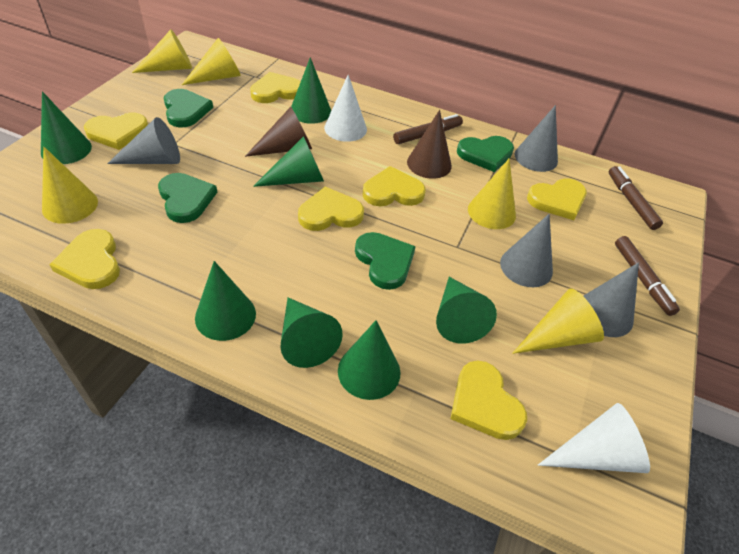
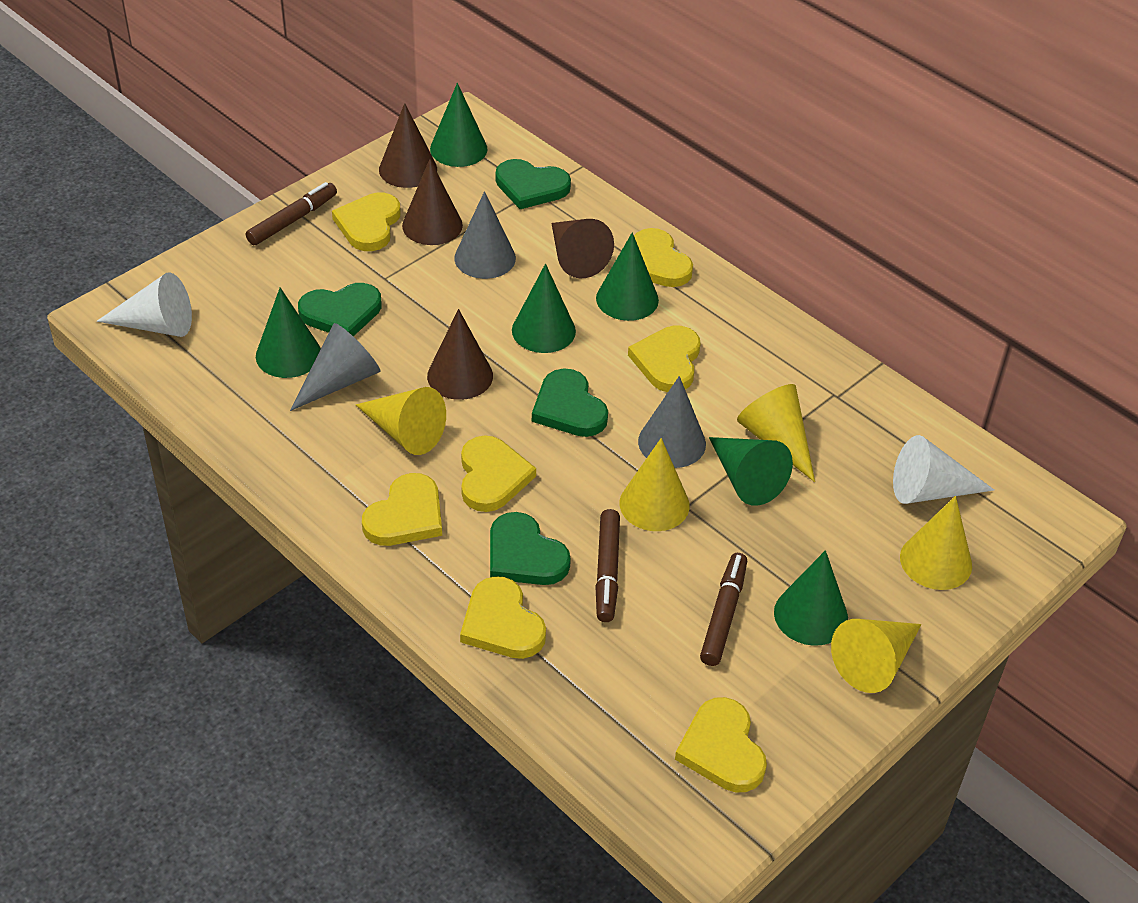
brown cone: 2 -> 4
green cone: 7 -> 6
grey cone: 4 -> 3

